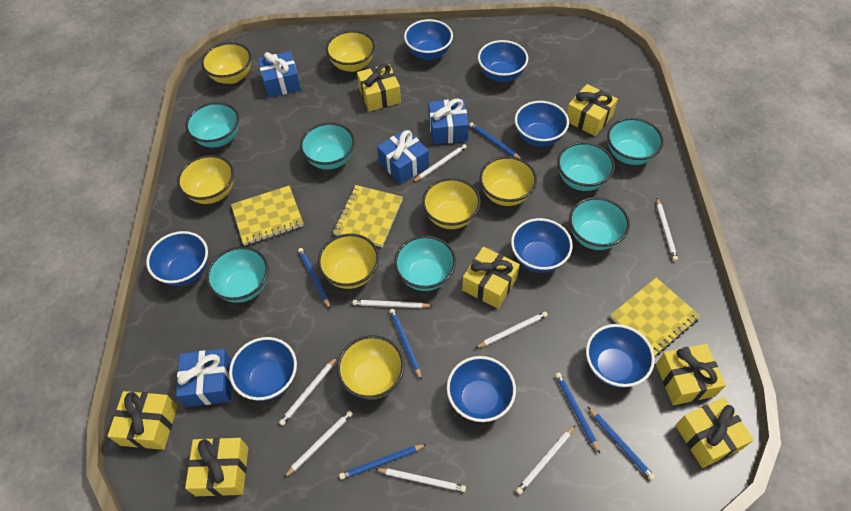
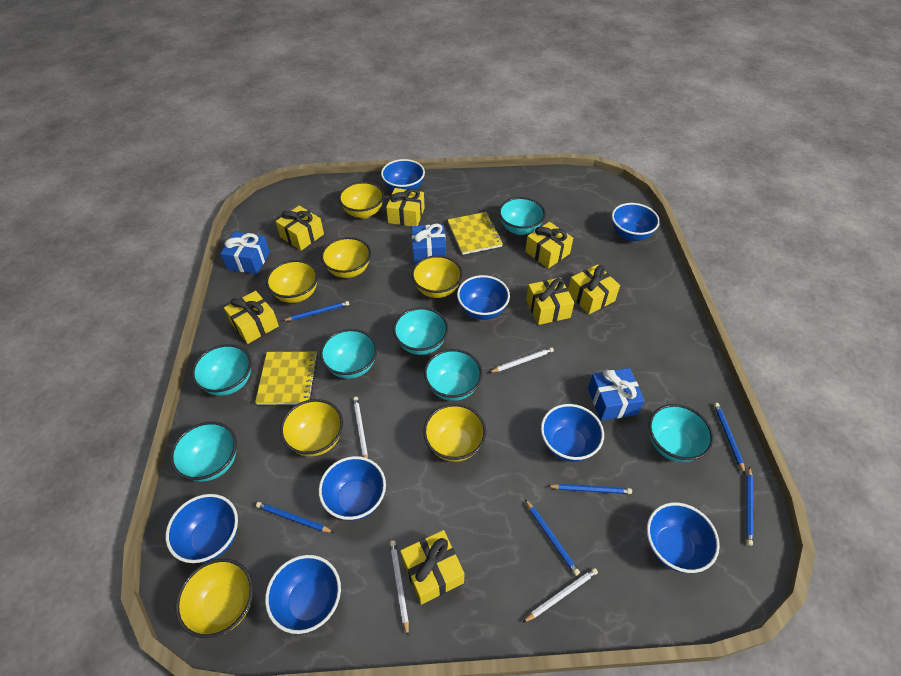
blue gift: 4 -> 3
white pencil: 8 -> 4
yellow notebook: 3 -> 2

